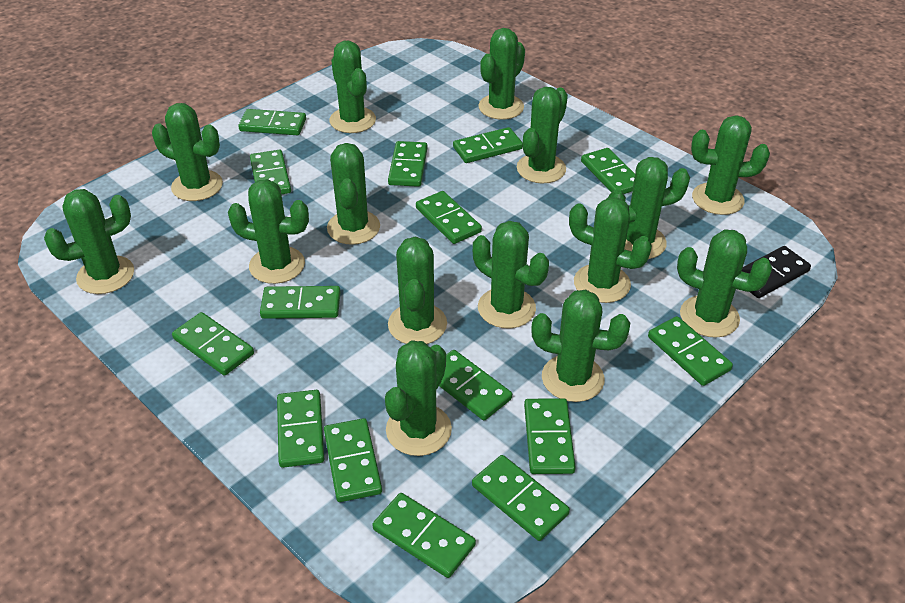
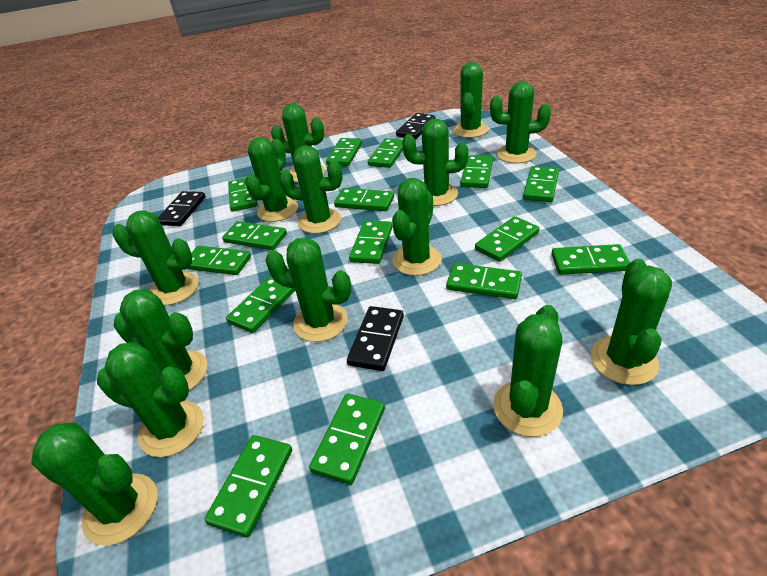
black domino: 1 -> 3
green cactus: 15 -> 14

